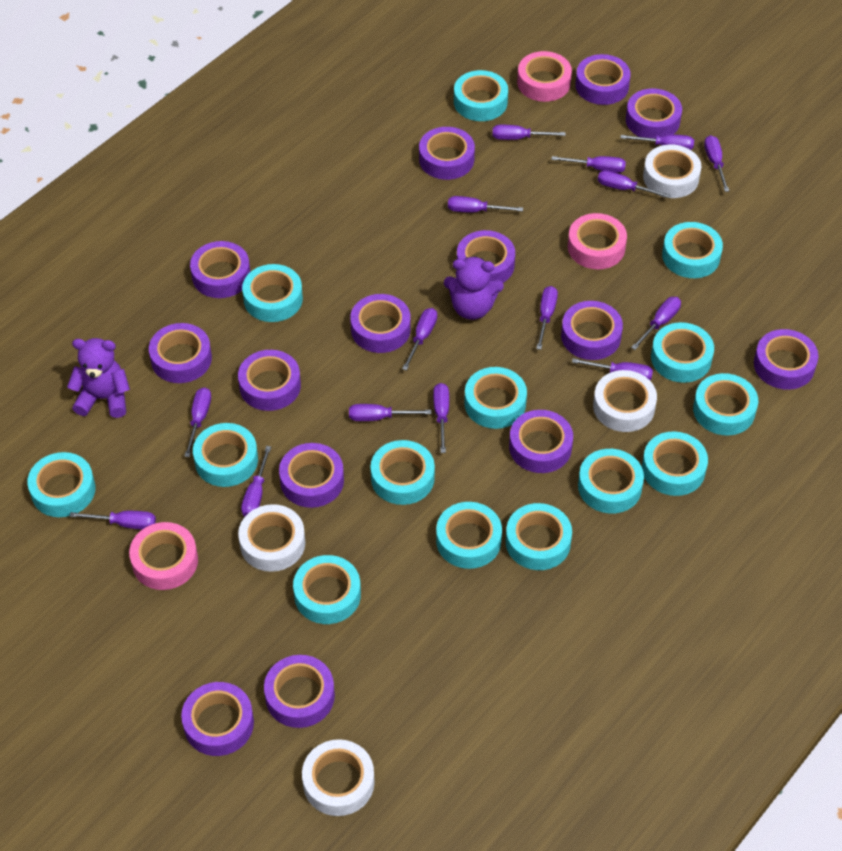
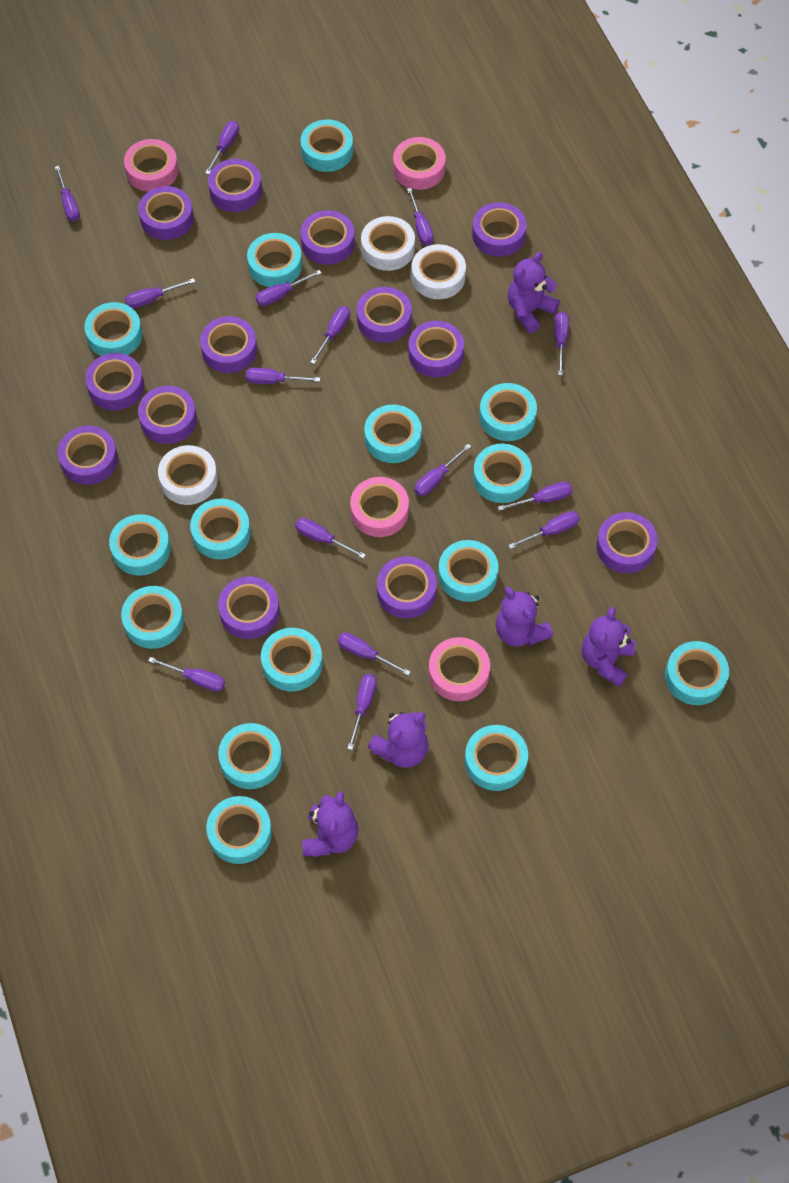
pink tape: 3 -> 4
purple tape: 14 -> 13
purple teddy bear: 2 -> 5
turquoise tape: 14 -> 15
white tape: 4 -> 3

